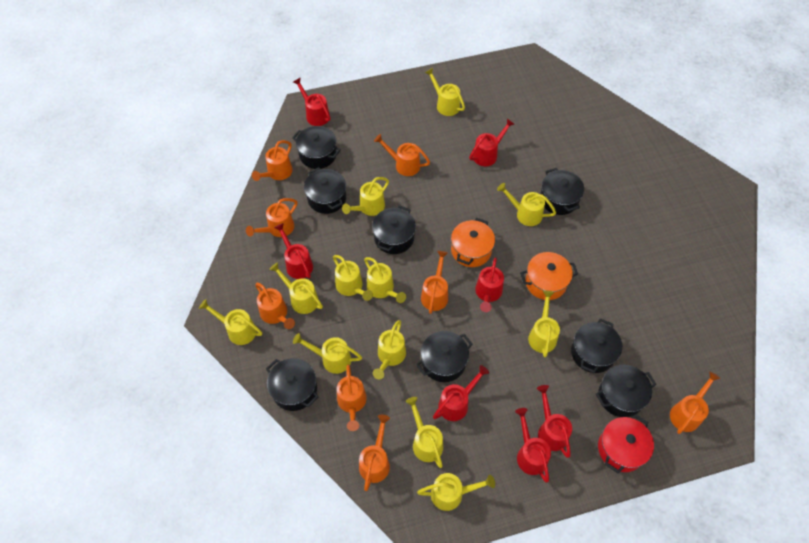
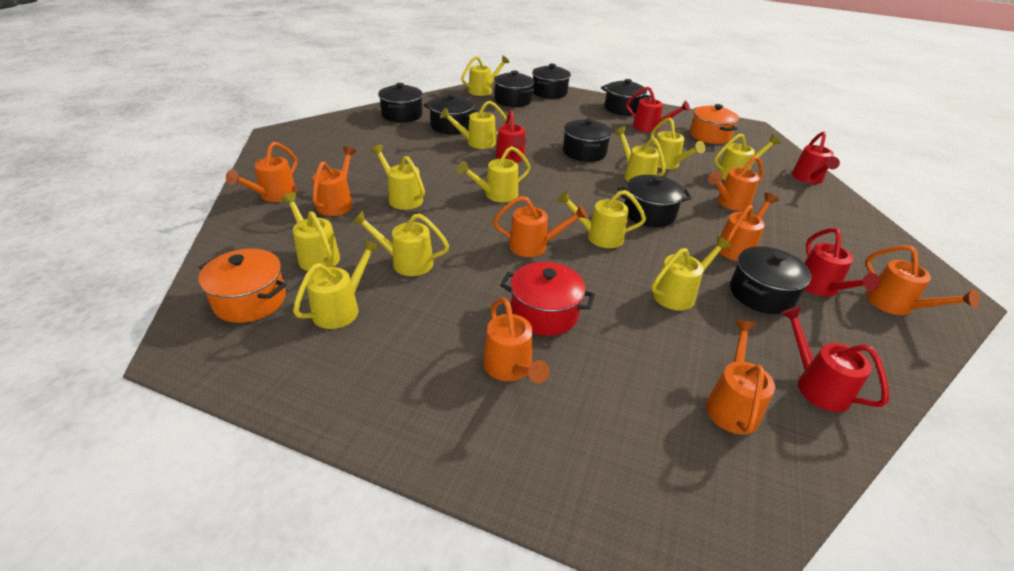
red watering can: 7 -> 5

